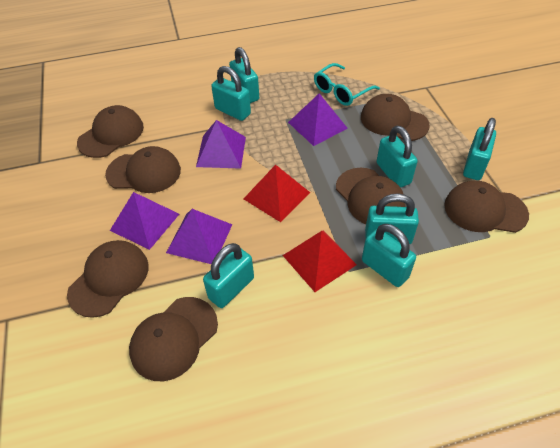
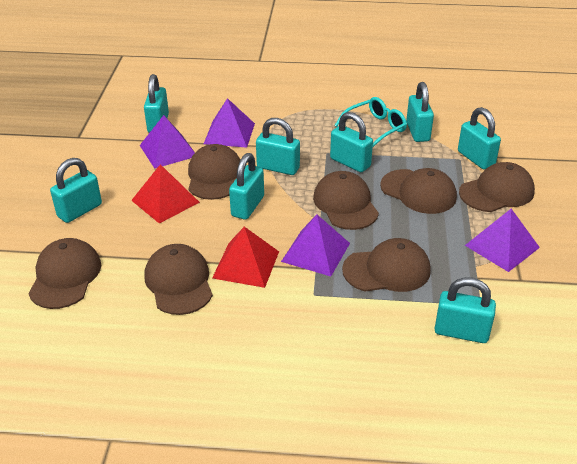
turquoise padlock: 7 -> 8

